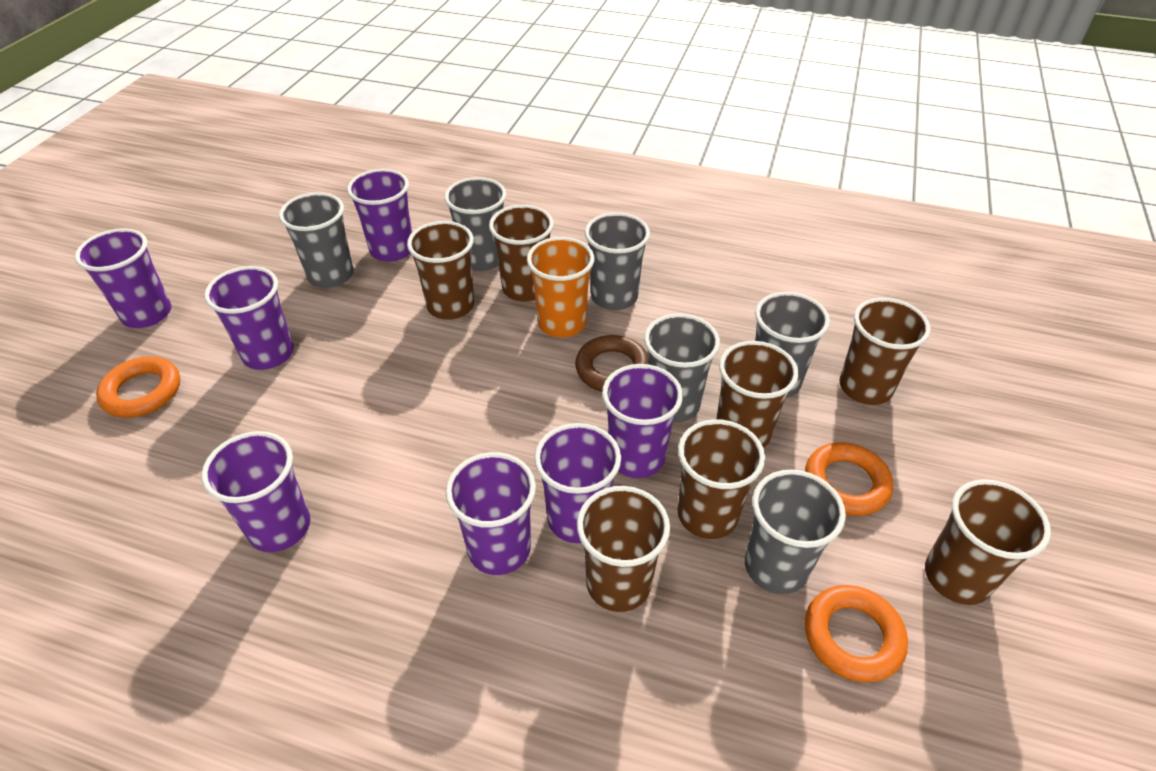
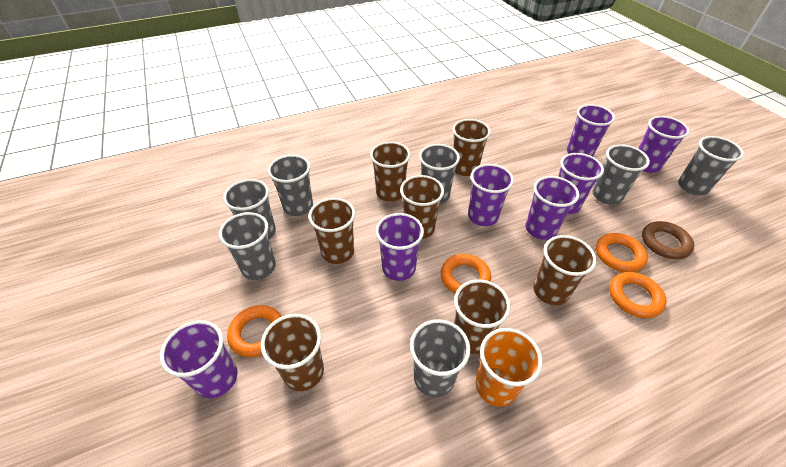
grey cup: 6 -> 7
orange ring: 3 -> 4

